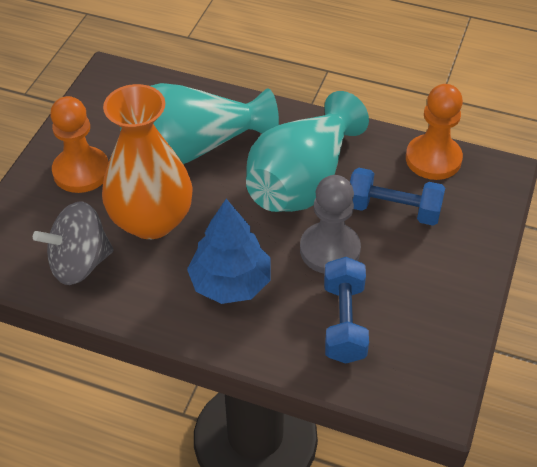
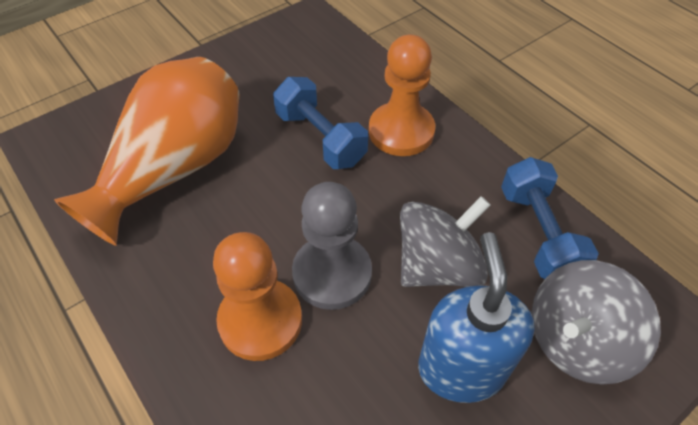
blue soap dispenser: 0 -> 1
blue tree: 1 -> 0
grey spinning top: 1 -> 2
turquoise vase: 2 -> 0

